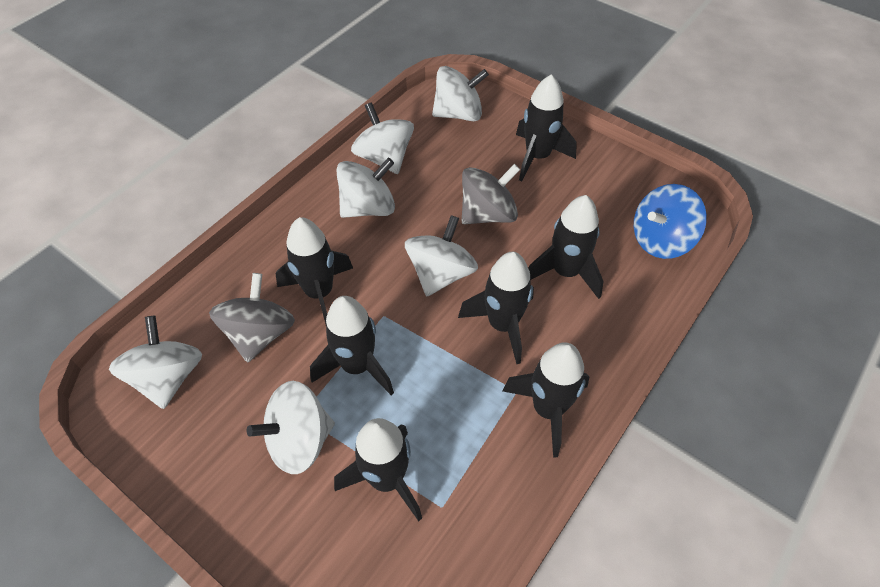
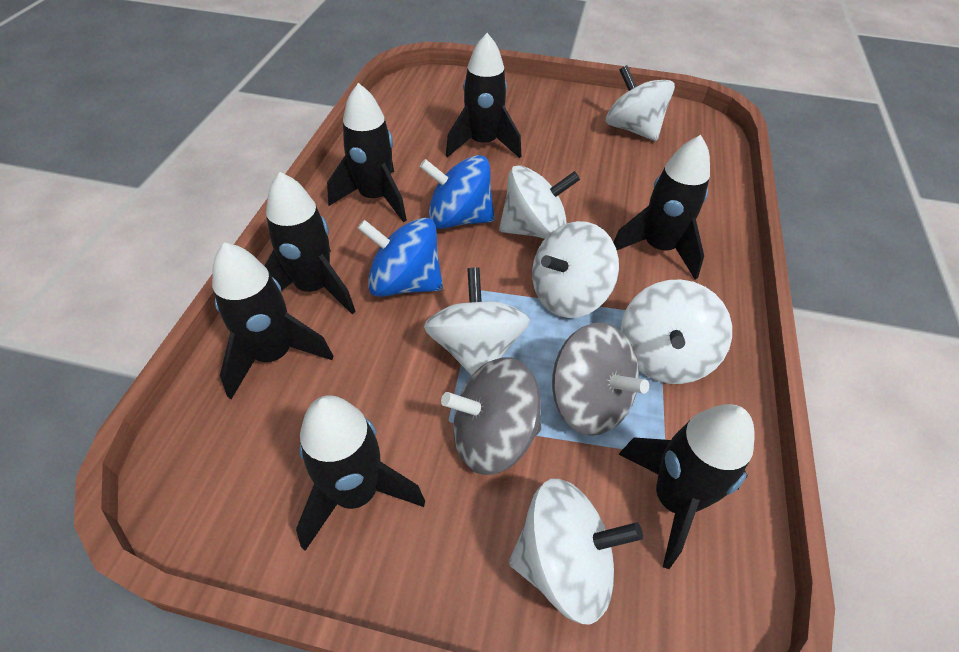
blue spinning top: 1 -> 2

